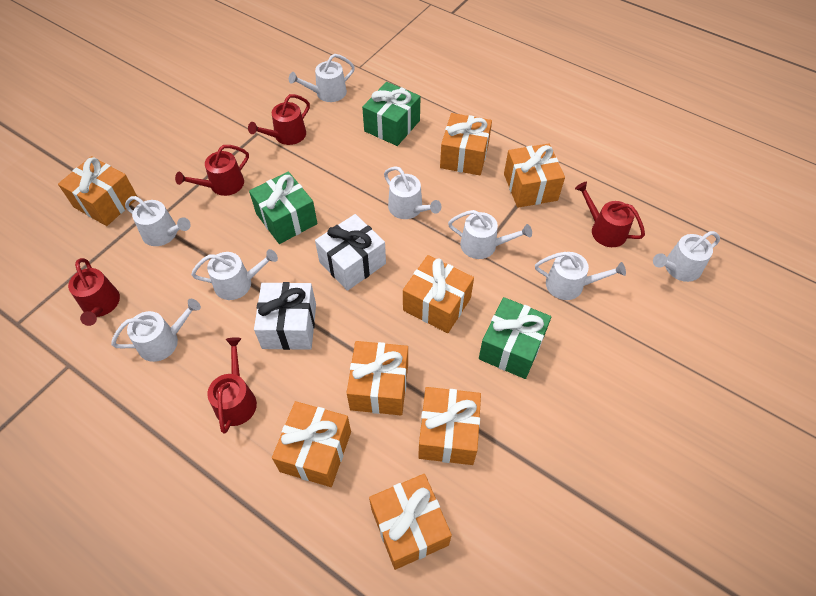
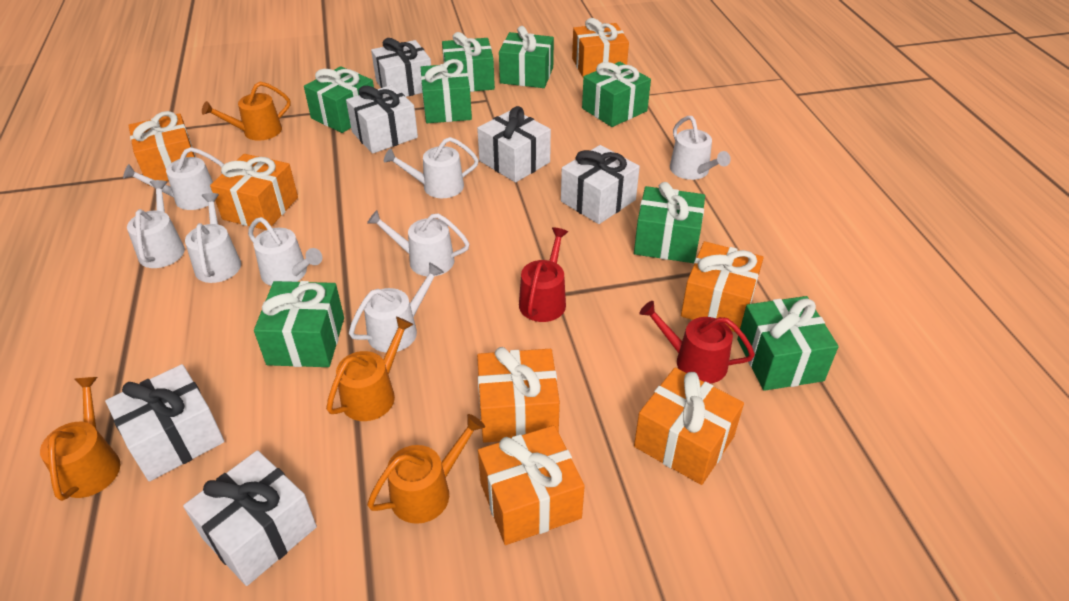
green gift: 3 -> 8
orange gift: 8 -> 7
orange watering can: 0 -> 4
red watering can: 5 -> 2
white gift: 2 -> 6

